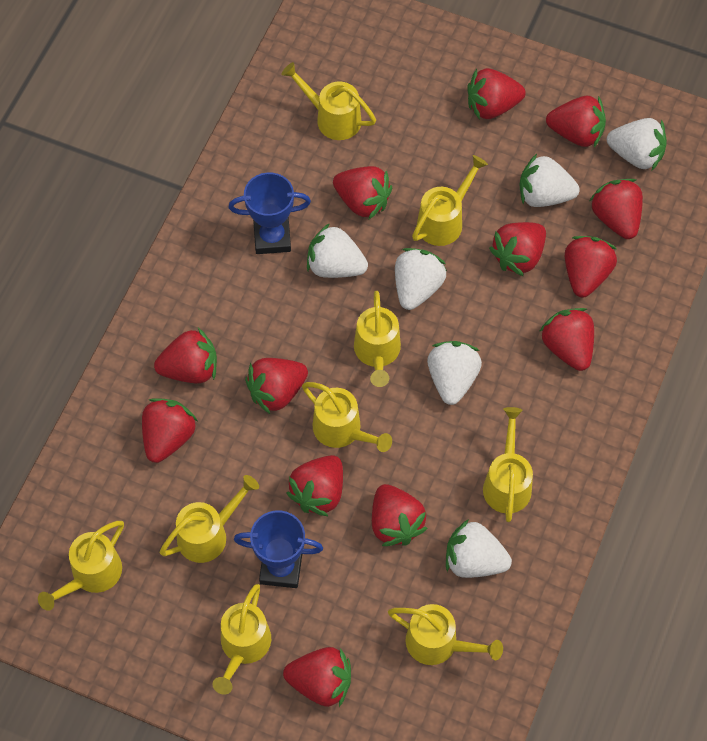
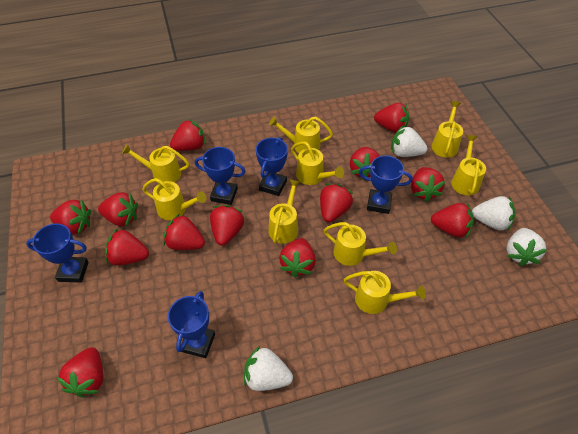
blue trophy: 2 -> 5
white strawberry: 6 -> 4

